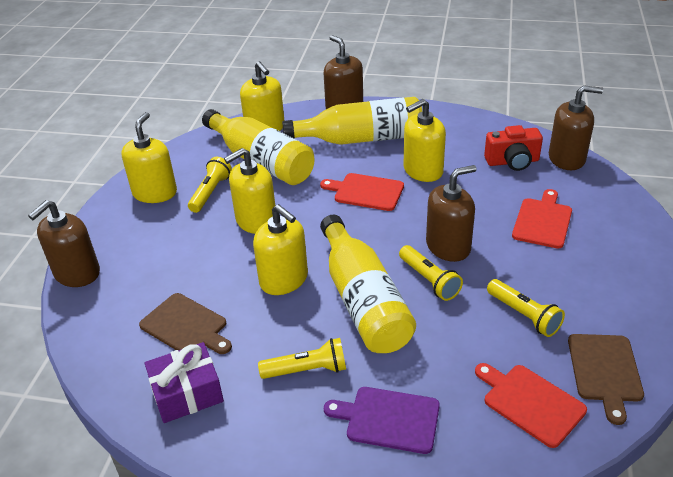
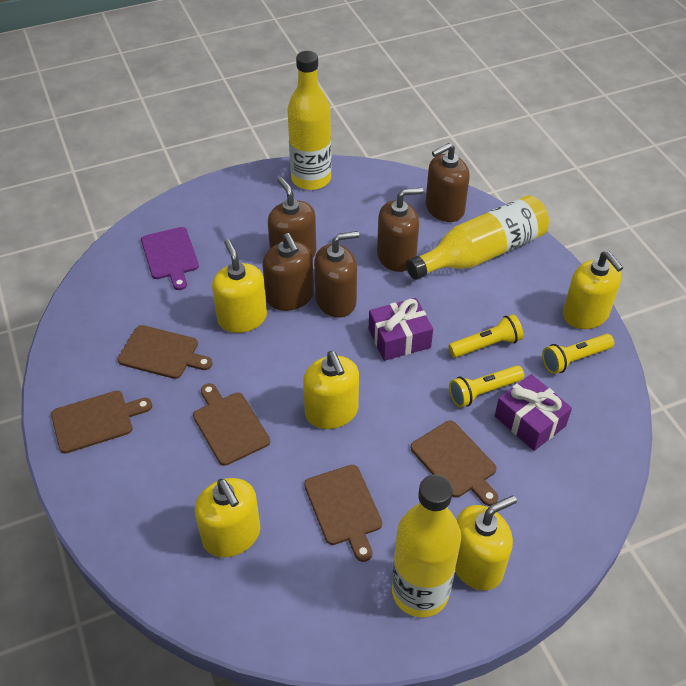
brown cutting board: 2 -> 5
brown soap dispenser: 4 -> 5
purple gift: 1 -> 2
red camera: 1 -> 0
red cutting board: 3 -> 0
yellow flashlight: 4 -> 3

